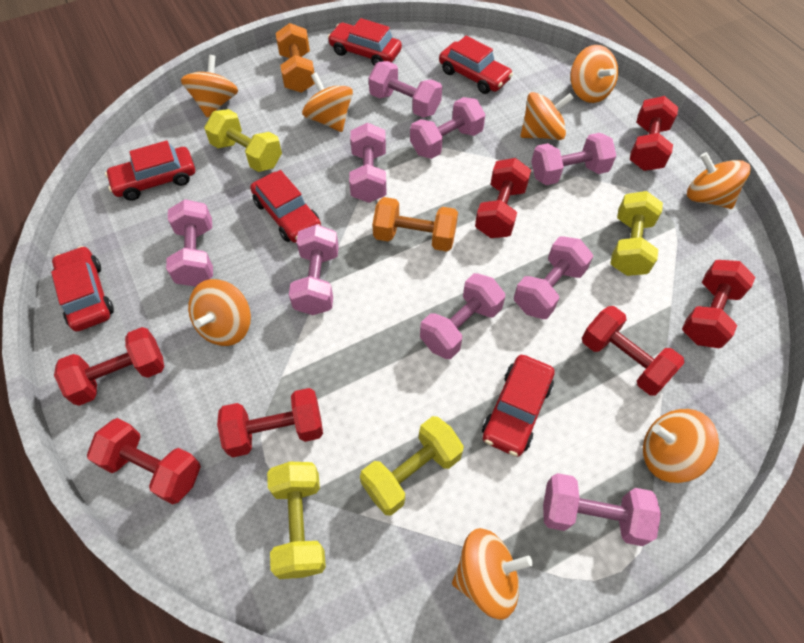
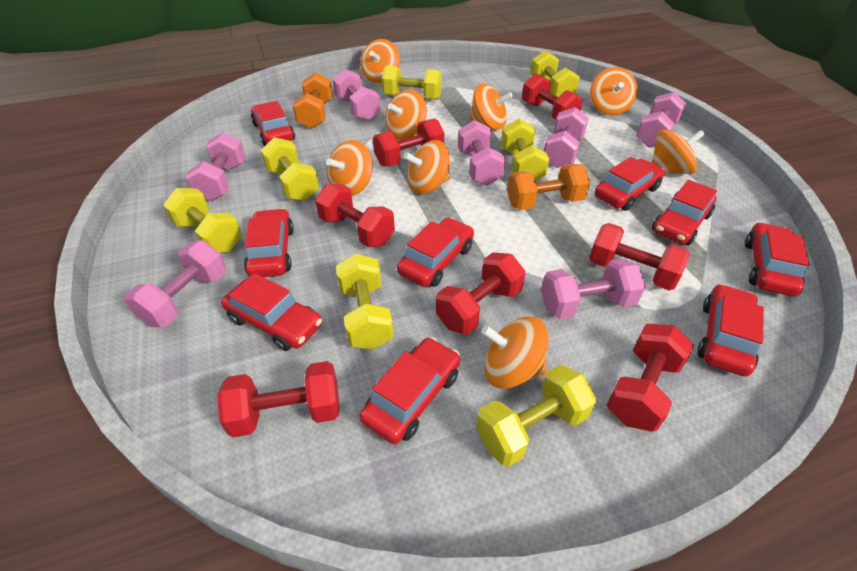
pink dumbbell: 9 -> 7
red car: 6 -> 9
yellow dumbbell: 4 -> 7

